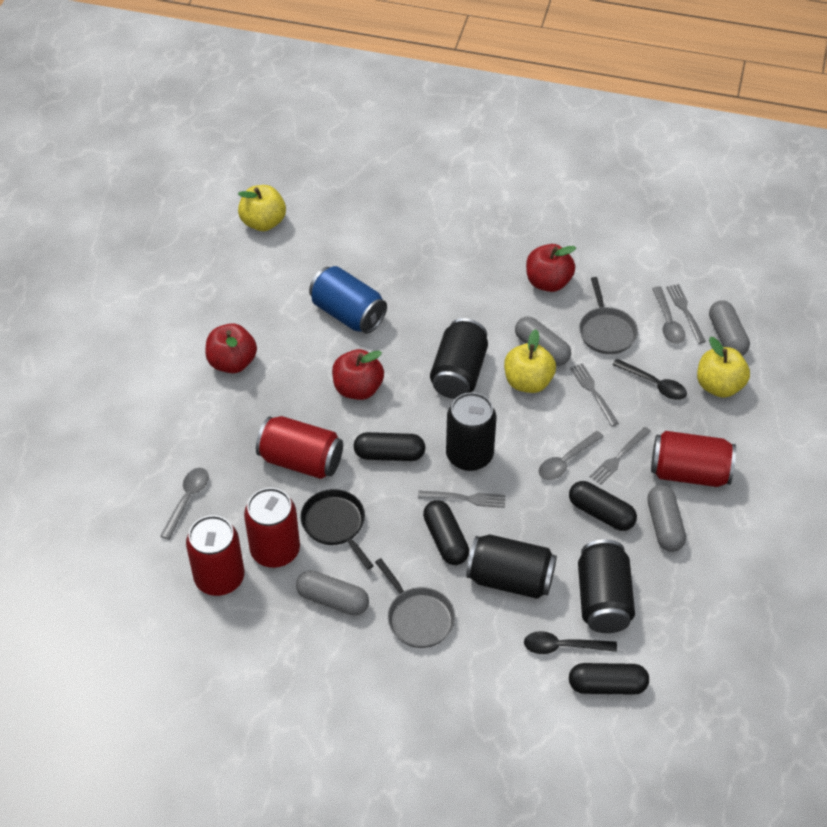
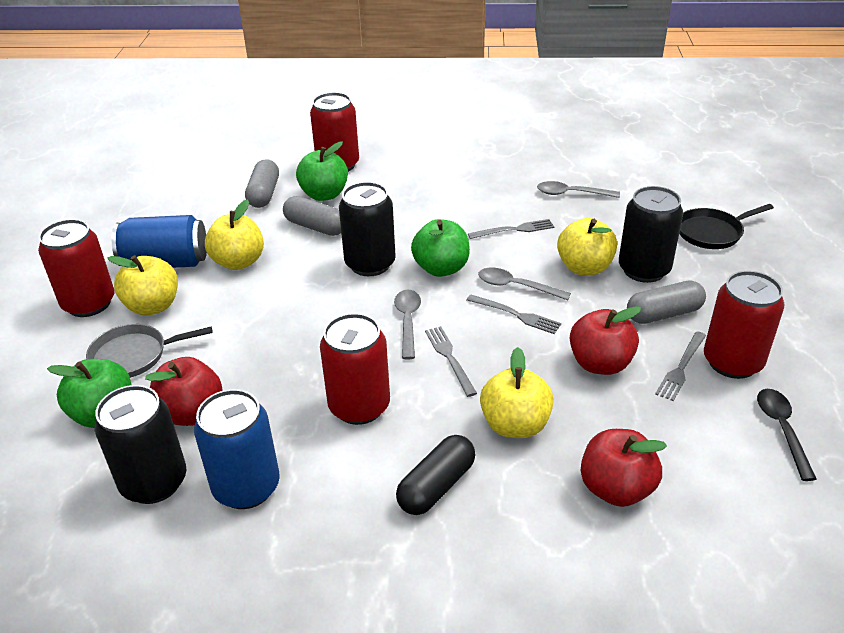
black can: 4 -> 3
black capsule: 4 -> 1
black spoon: 2 -> 1
blue can: 1 -> 2
green apple: 0 -> 3
grey capsule: 4 -> 3
grey pan: 2 -> 1
yellow apple: 3 -> 4

